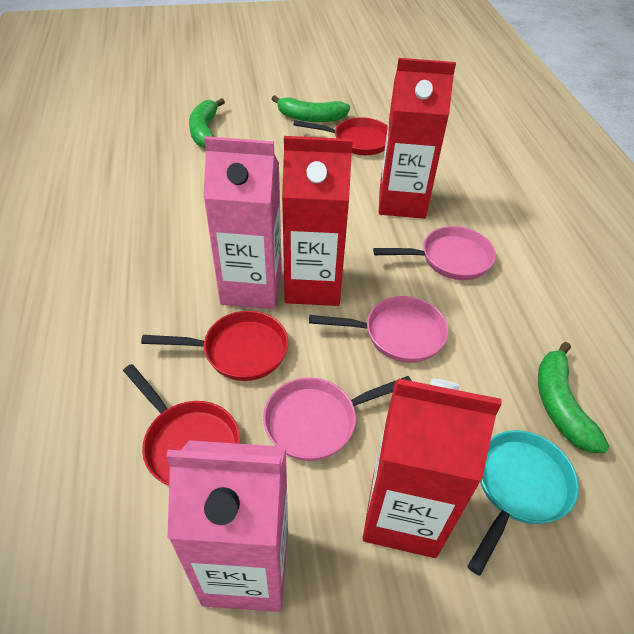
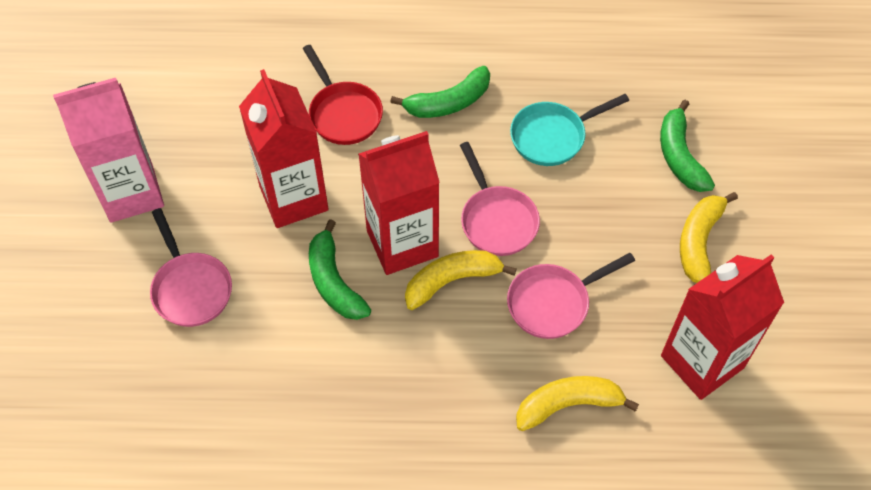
pink carton: 2 -> 1
red pan: 3 -> 1
yellow banana: 0 -> 3

